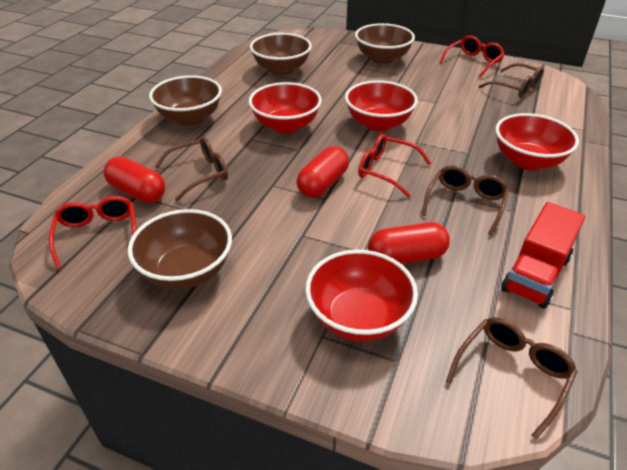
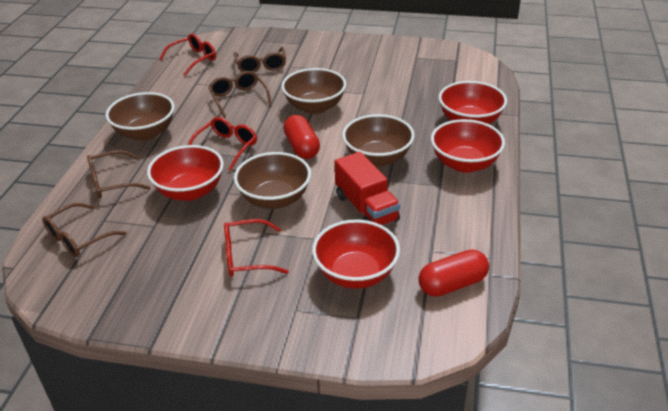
red capsule: 3 -> 2

